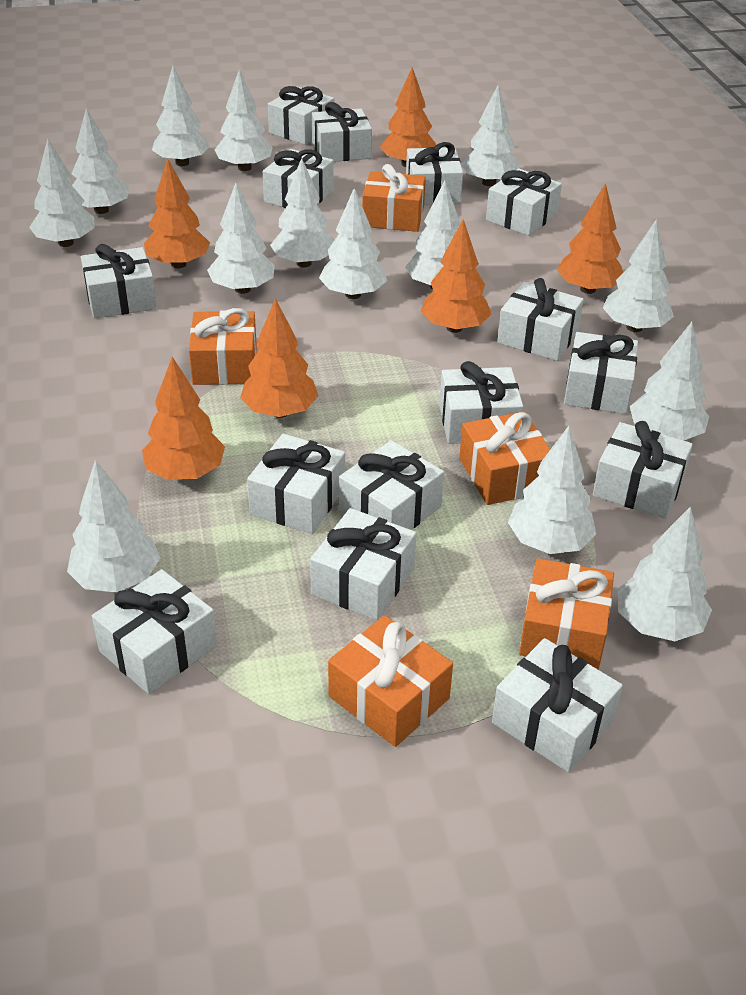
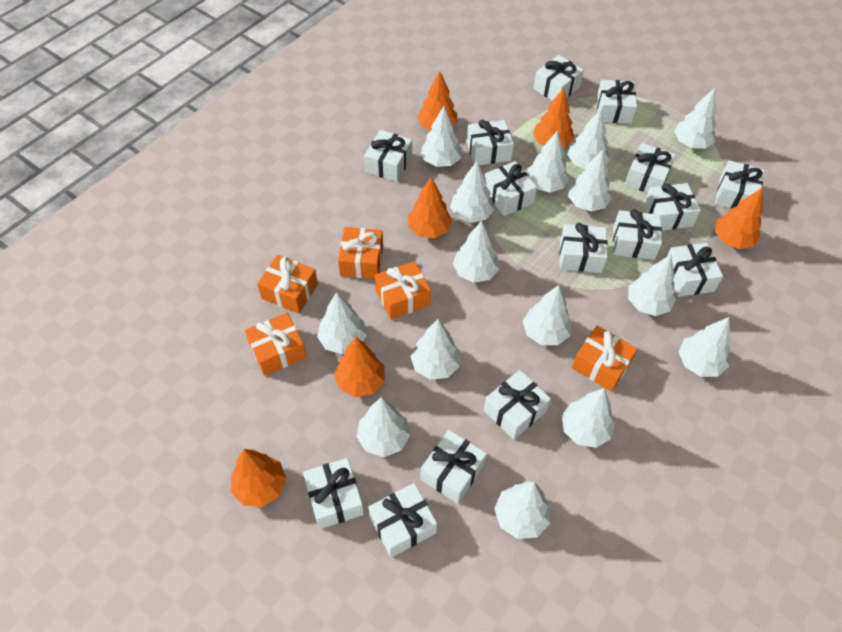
white tree: 14 -> 15

